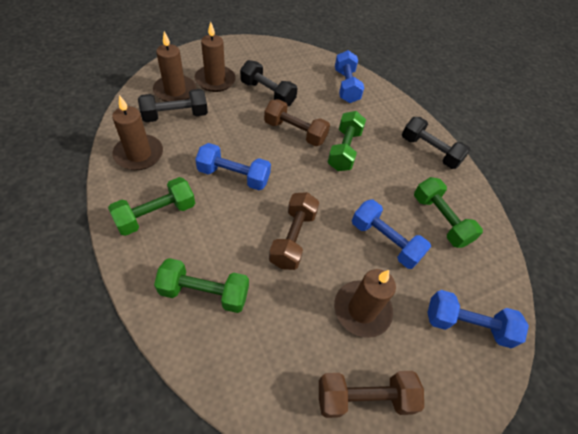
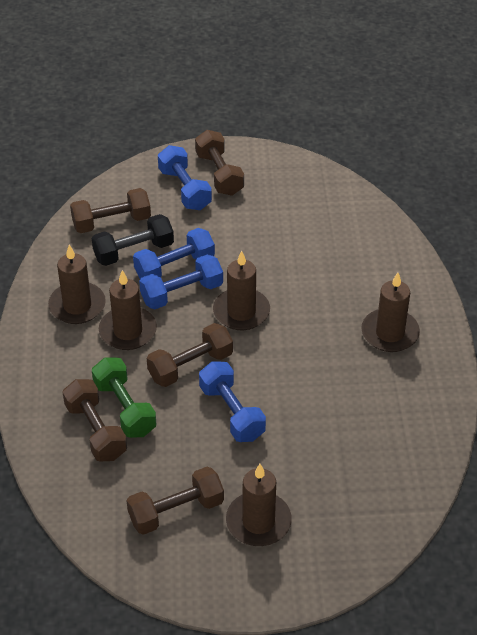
black dumbbell: 3 -> 1
brown candle: 4 -> 5
brown dumbbell: 3 -> 5
green dumbbell: 4 -> 1

